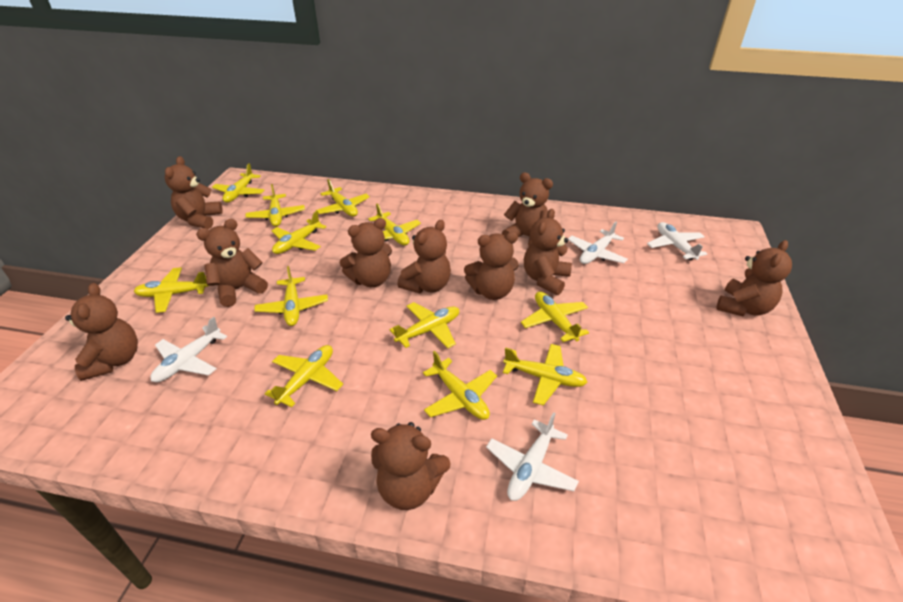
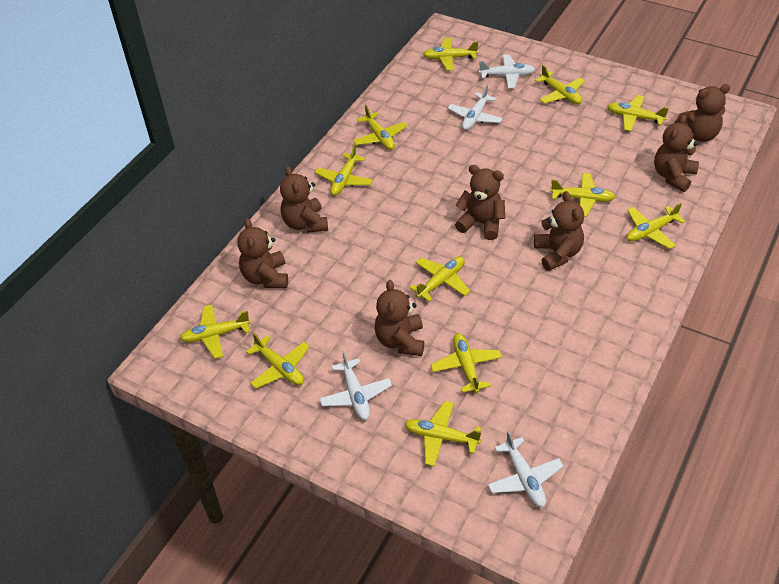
brown teddy bear: 10 -> 7

